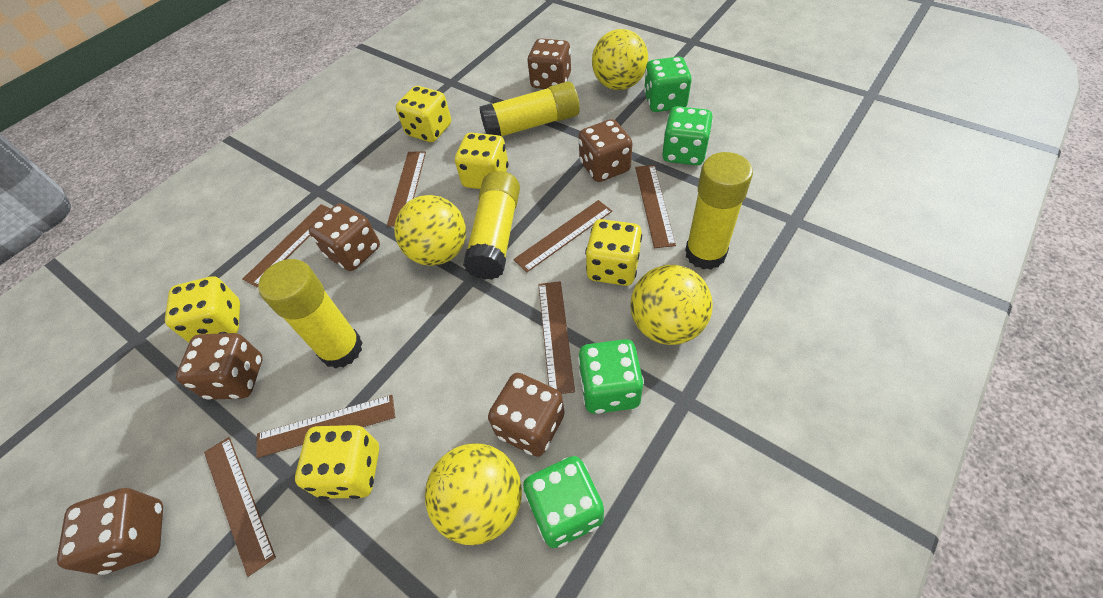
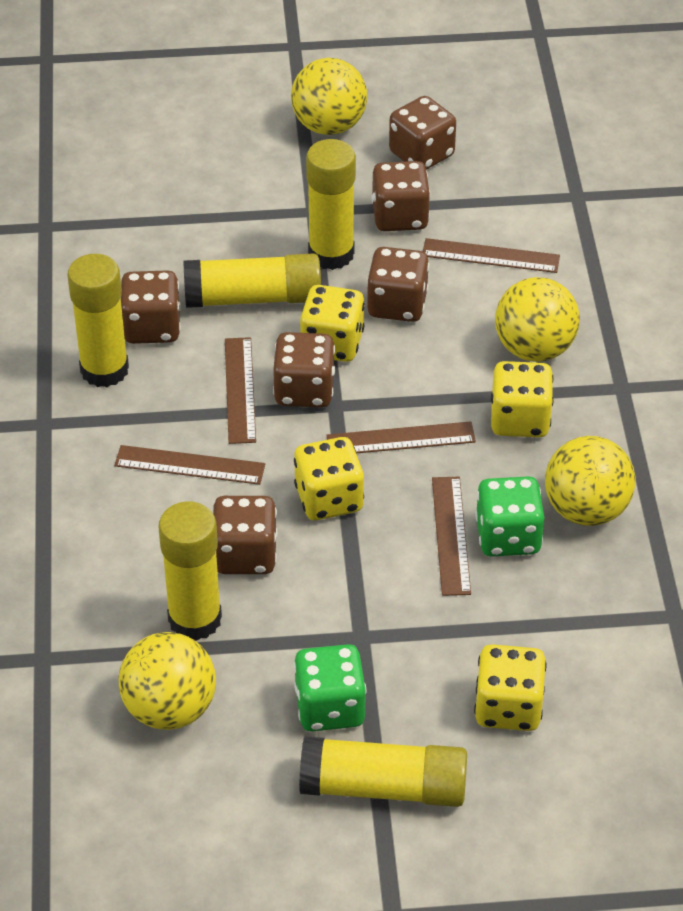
brown ruler: 7 -> 5
green dice: 4 -> 2
yellow dice: 5 -> 4
yellow glue stick: 4 -> 5

